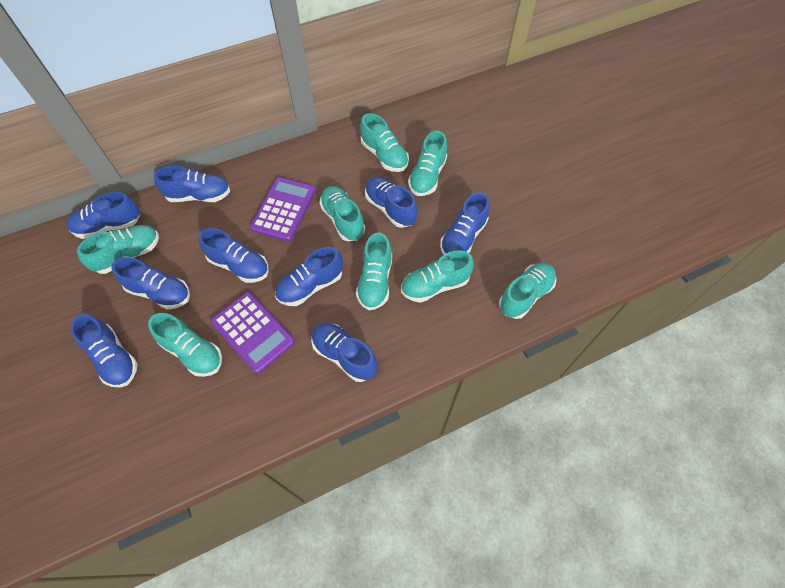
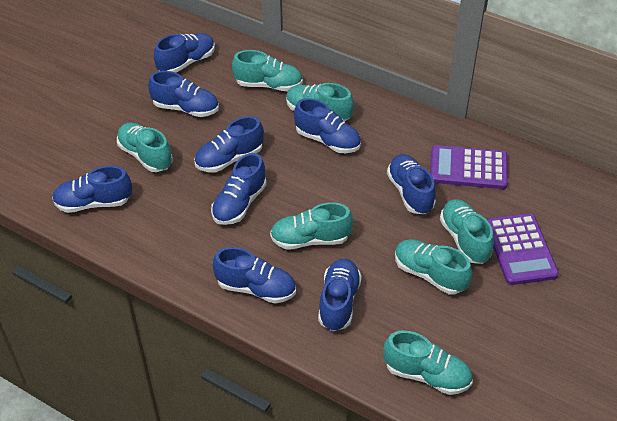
turquoise shoe: 8 -> 7

